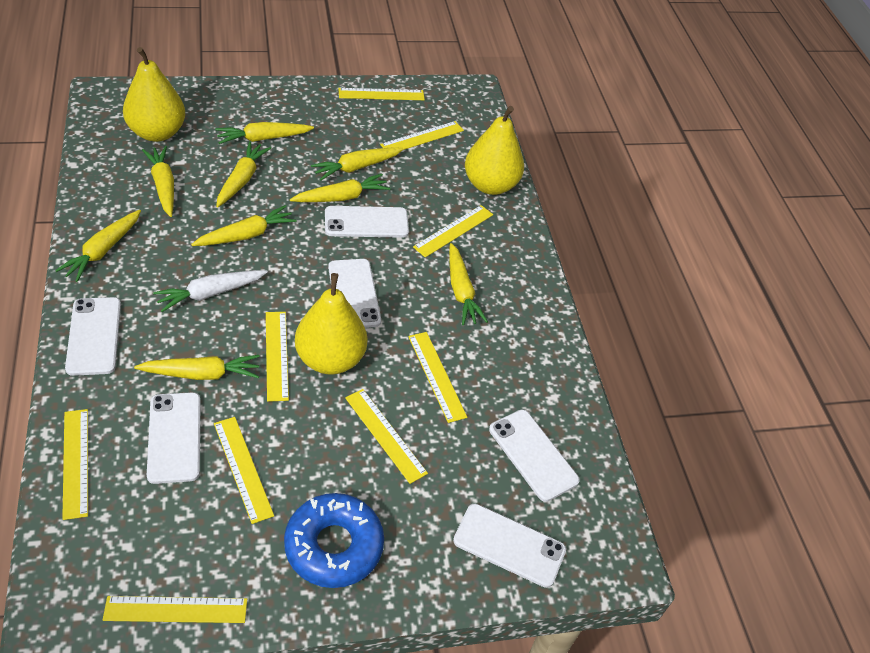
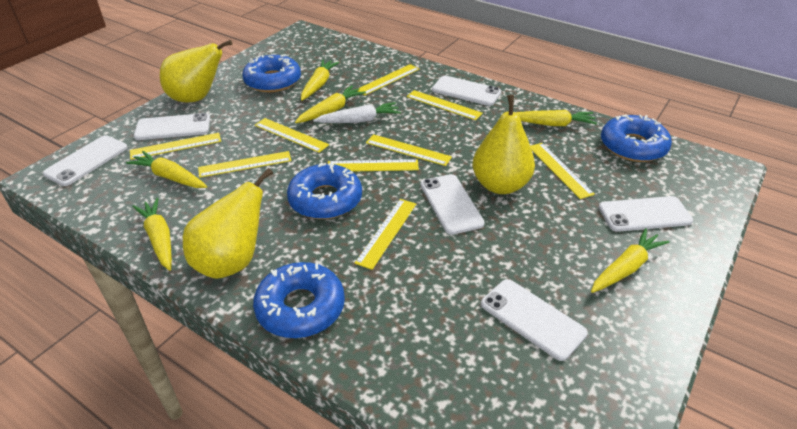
blue donut: 1 -> 4
yellow carrot: 9 -> 6

